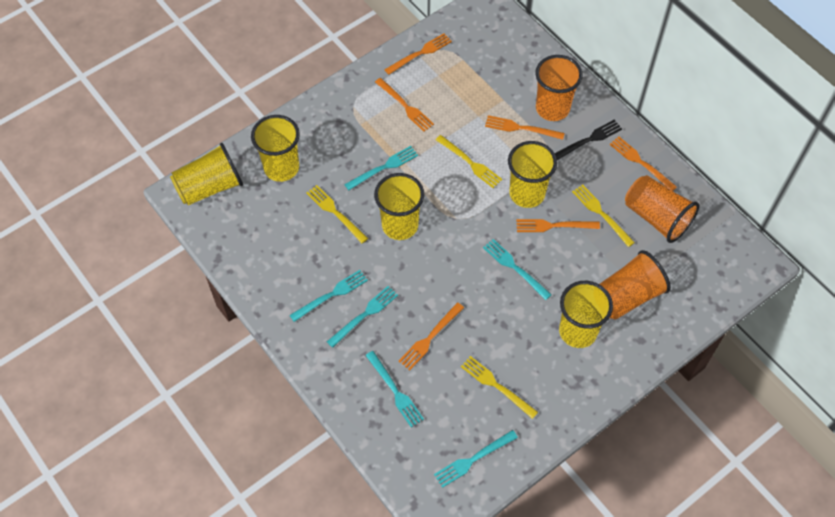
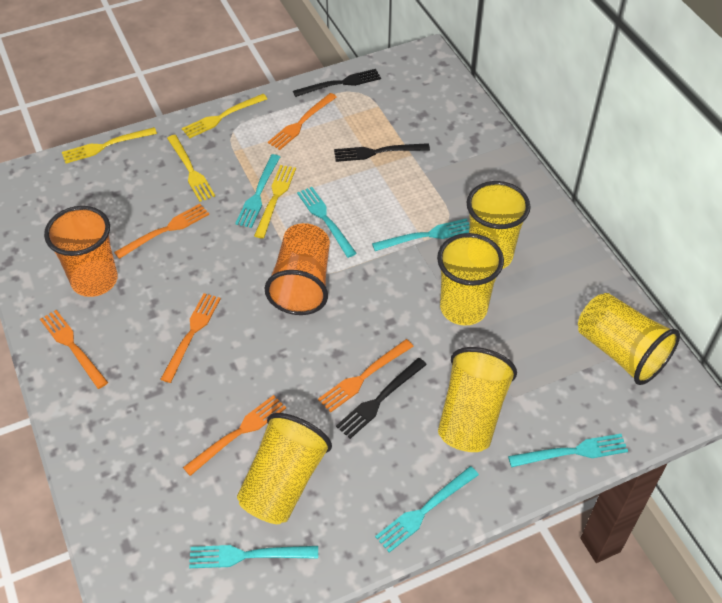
black fork: 1 -> 3
orange cup: 3 -> 2

